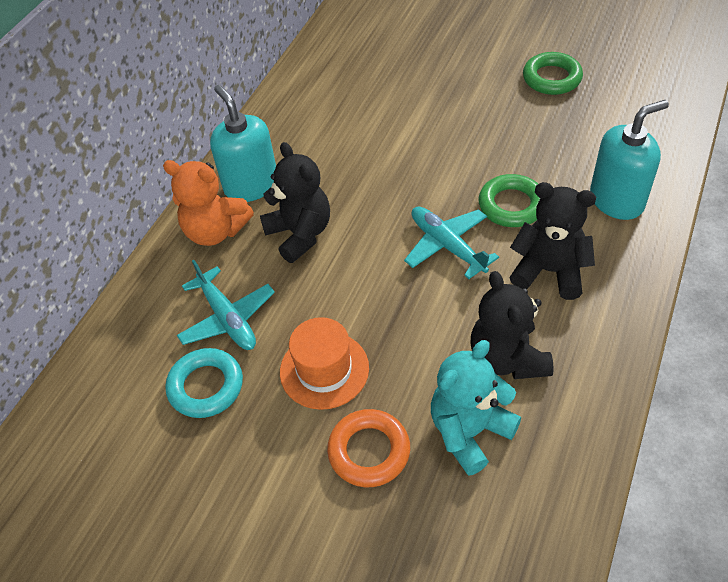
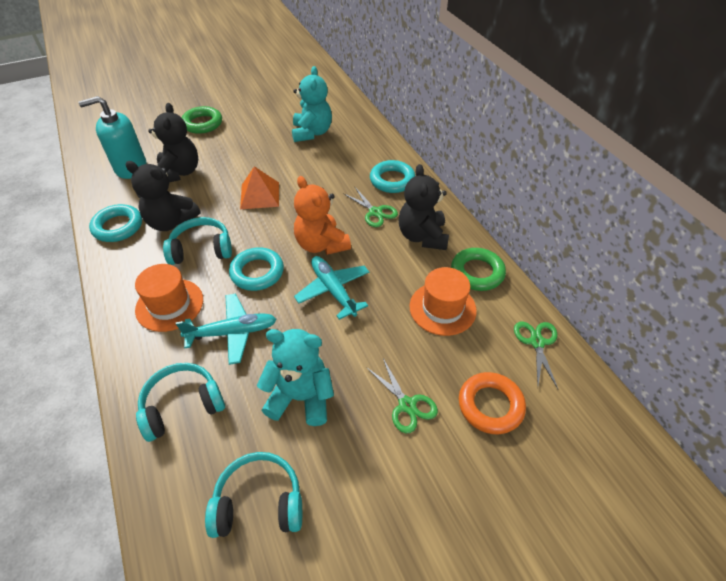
green scissors: 0 -> 3
orange hat: 1 -> 2
orange pyramid: 0 -> 1
turquoise headphones: 0 -> 3
turquoise ring: 1 -> 3
turquoise soap dispenser: 2 -> 1
turquoise teddy bear: 1 -> 2

